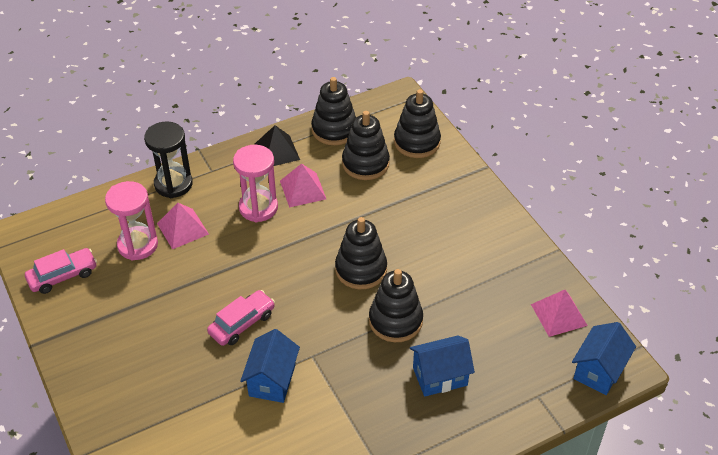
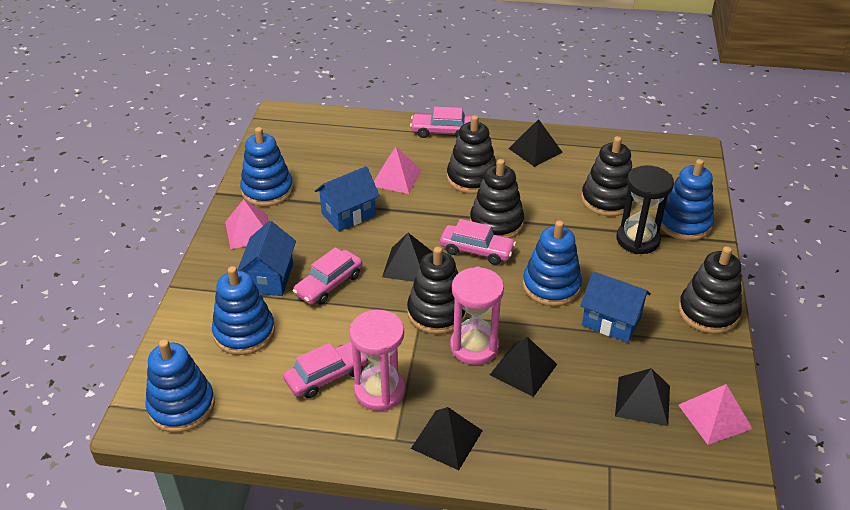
black pyramid: 1 -> 5
blue stacking toy: 0 -> 5
pink car: 2 -> 4

